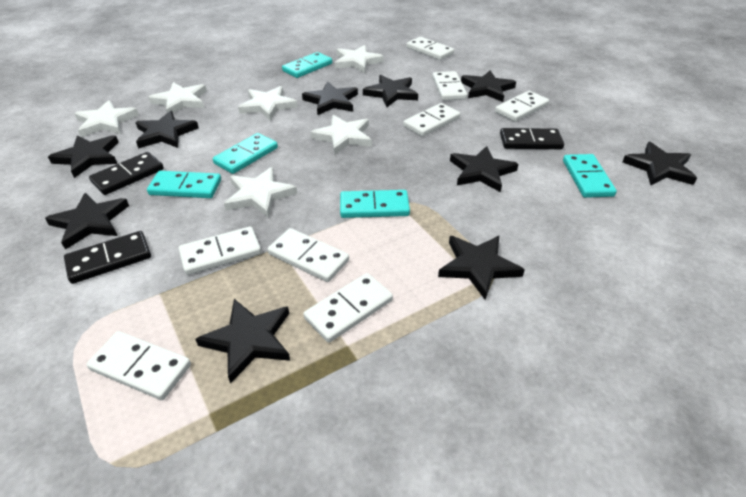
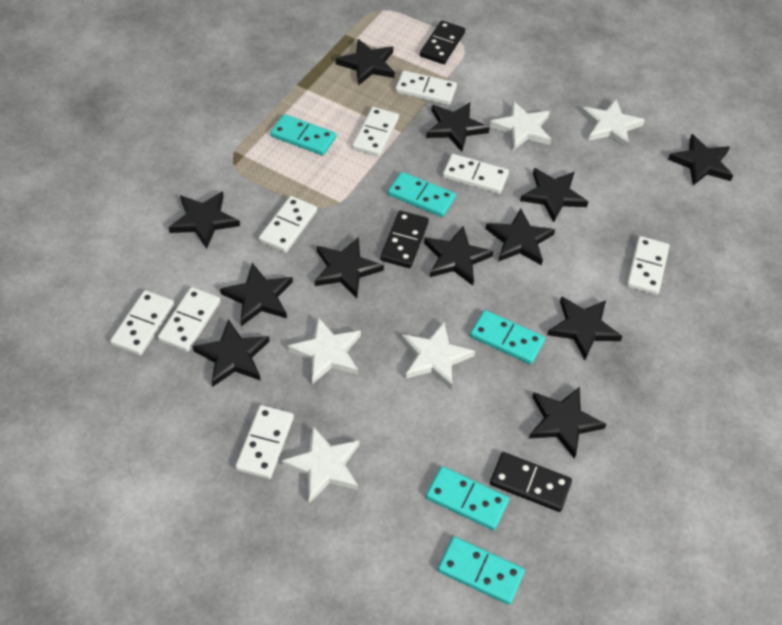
black star: 10 -> 12
white star: 6 -> 5

